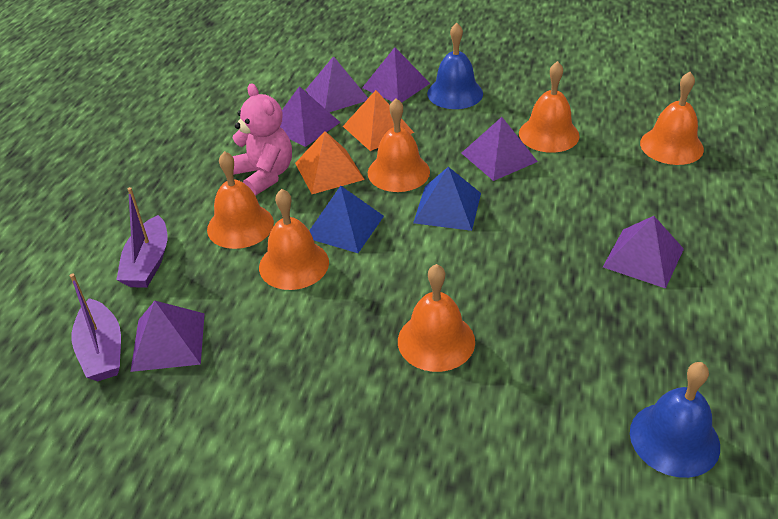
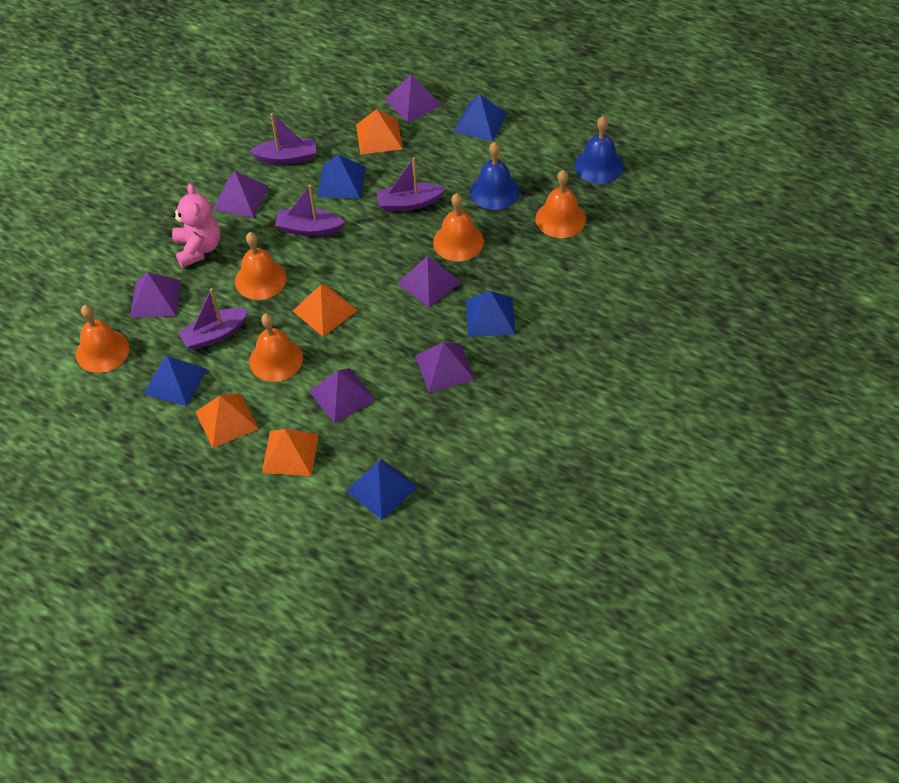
blue pyramid: 2 -> 5
orange bell: 6 -> 5
orange pyramid: 2 -> 4
purple boat: 2 -> 4

